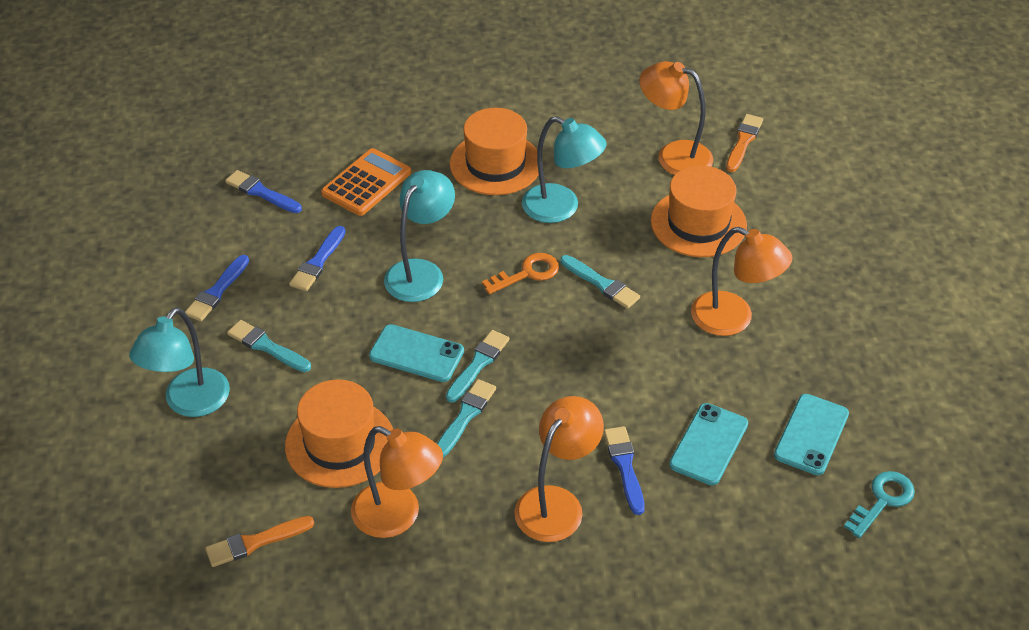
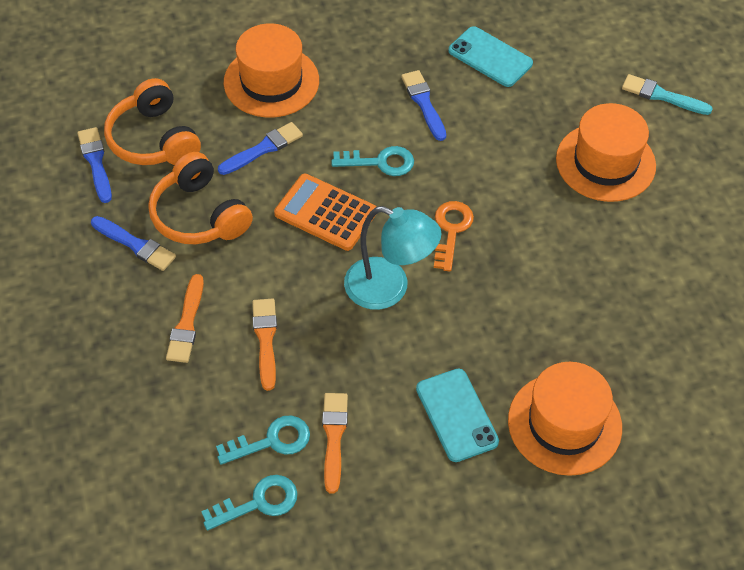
orange brush: 2 -> 3
orange headphones: 0 -> 2
orange lamp: 4 -> 0
turquoise brush: 4 -> 1
turquoise key: 1 -> 3
turquoise lamp: 3 -> 1
turquoise phone: 3 -> 2

